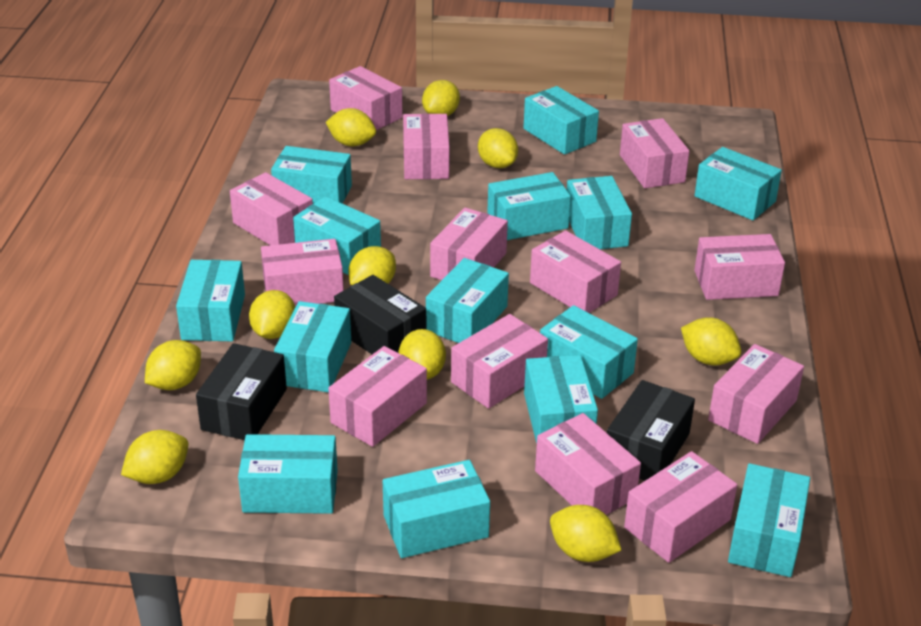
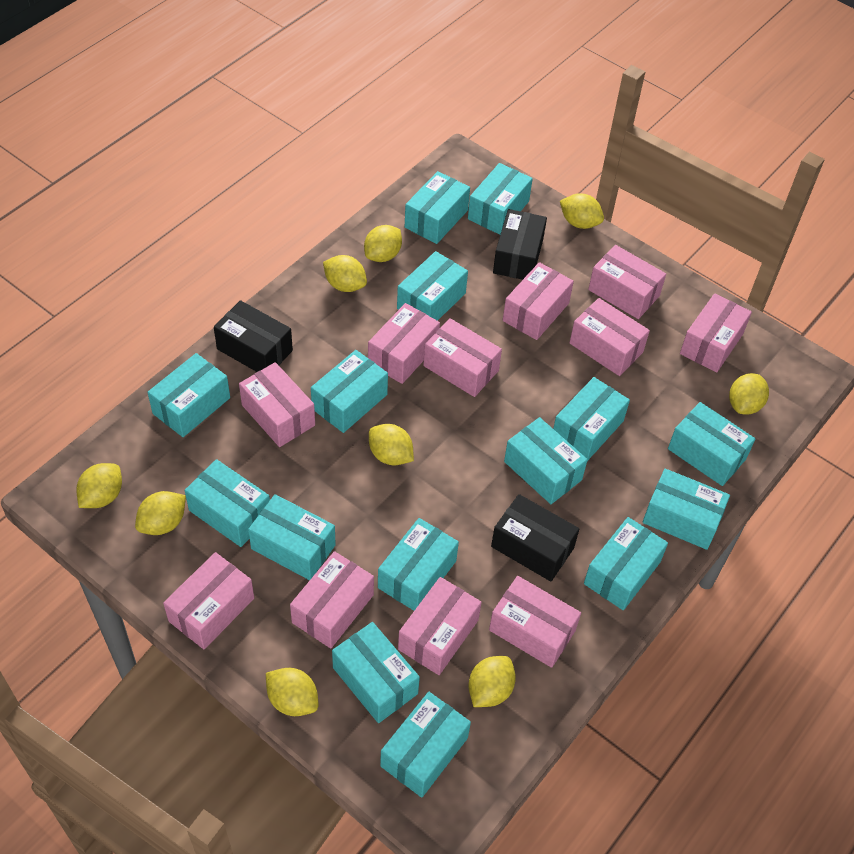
pink box: 13 -> 11
turquoise box: 14 -> 15
yellow lemon: 10 -> 9

